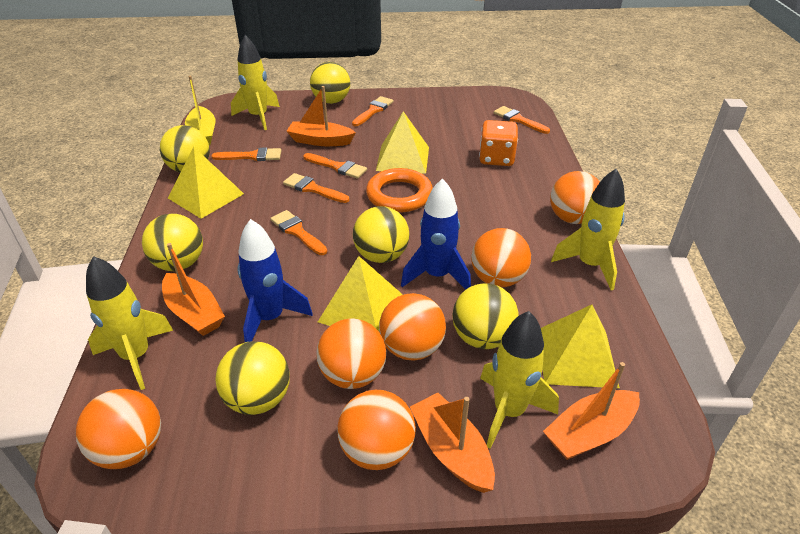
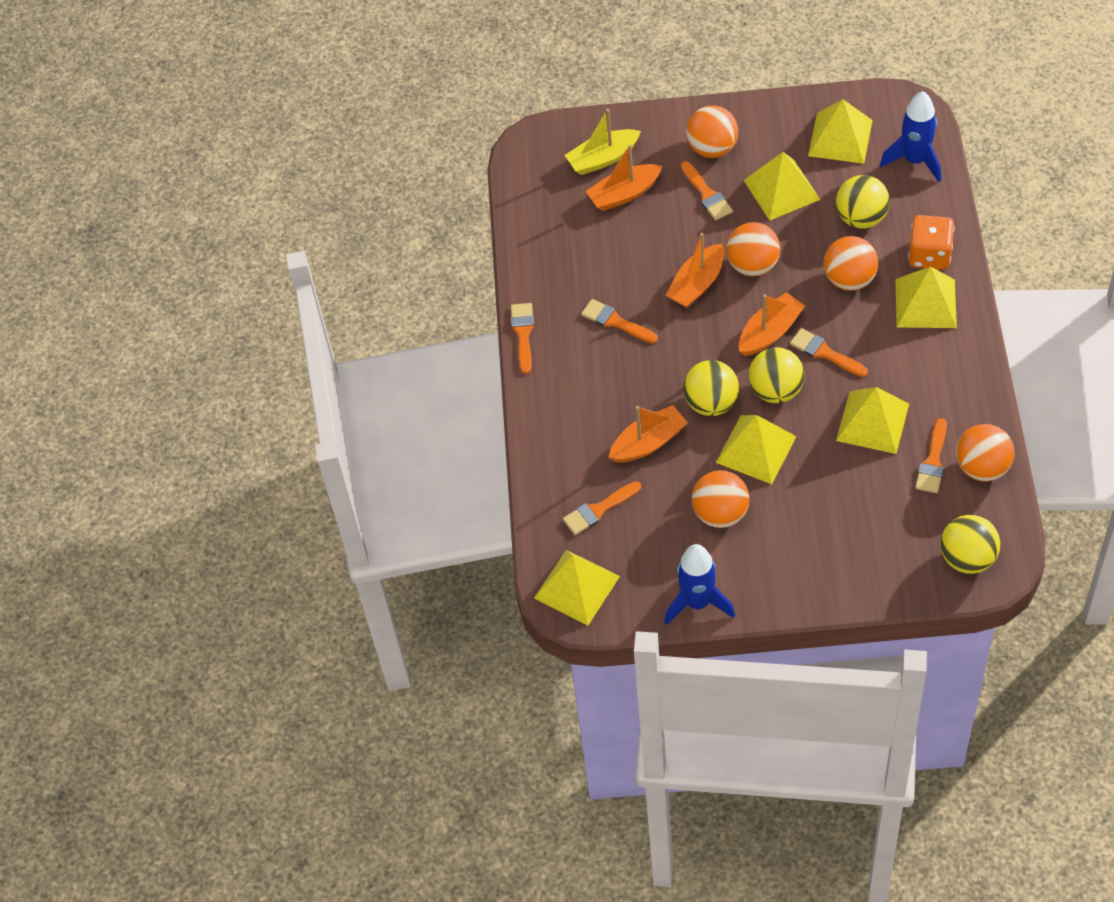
orange ball: 6 -> 5
orange ring: 1 -> 0
yellow ball: 6 -> 4
yellow pyramid: 4 -> 6
yellow rocket: 4 -> 0

